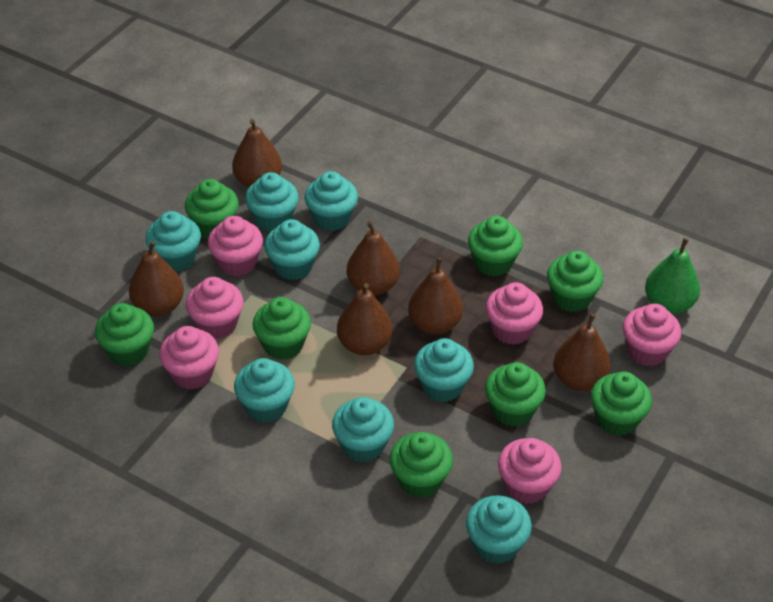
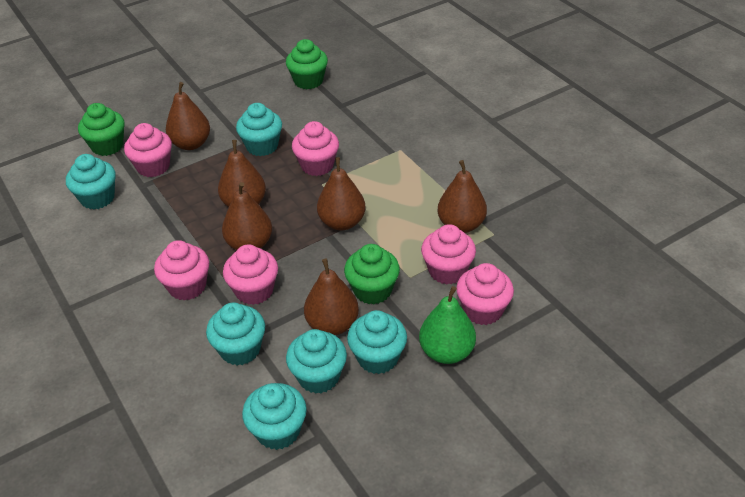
green cupcake: 8 -> 3
turquoise cupcake: 8 -> 6

